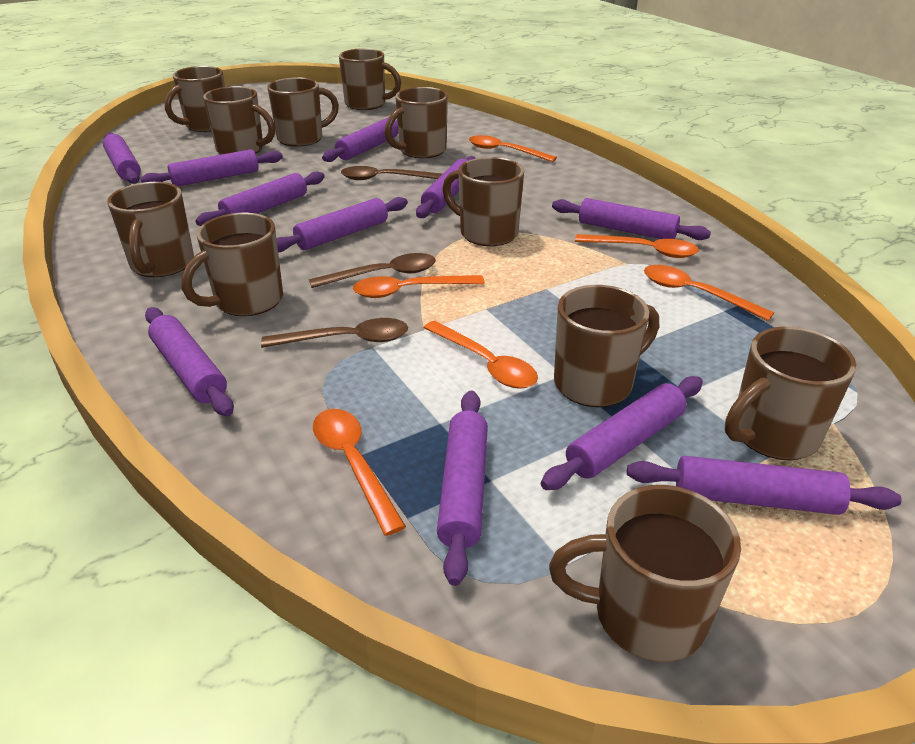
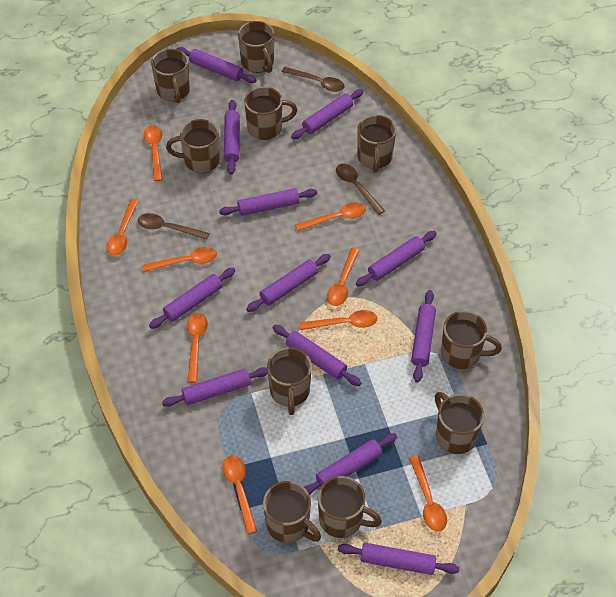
brown mug: 11 -> 10
orange spoon: 6 -> 9
purple rolling pin: 11 -> 12

